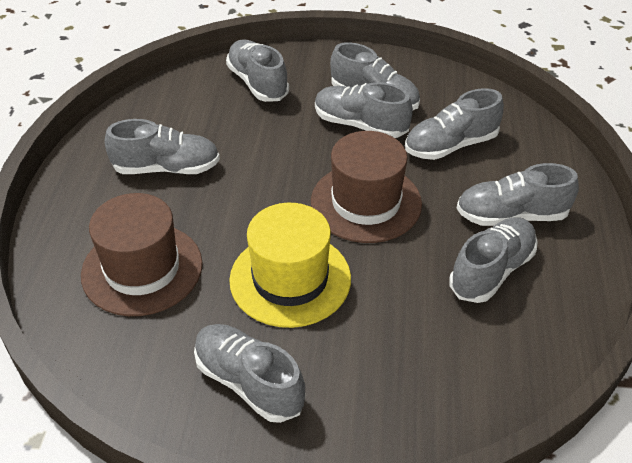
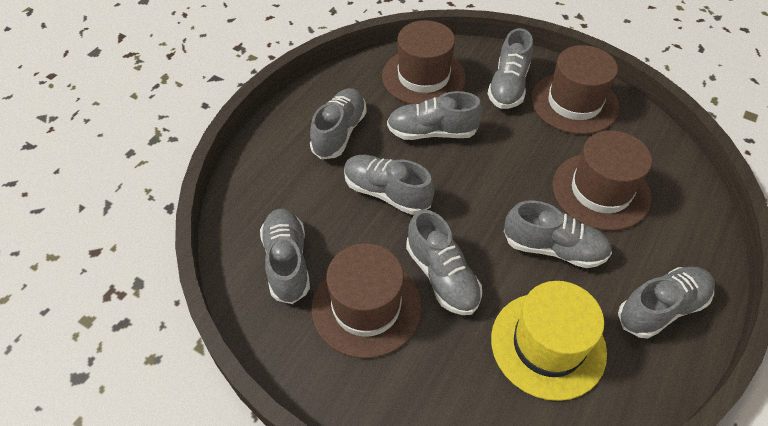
brown hat: 2 -> 4

